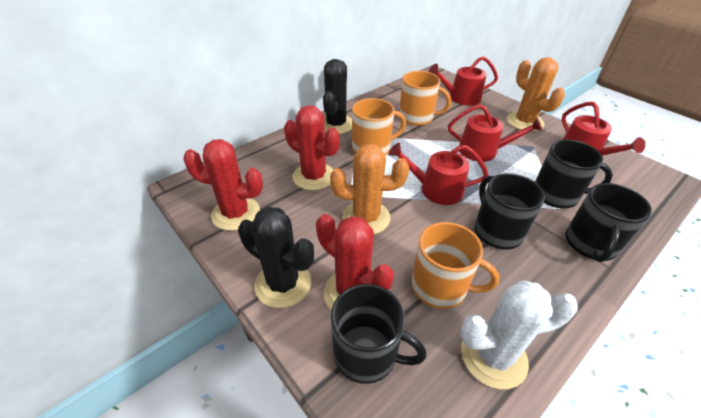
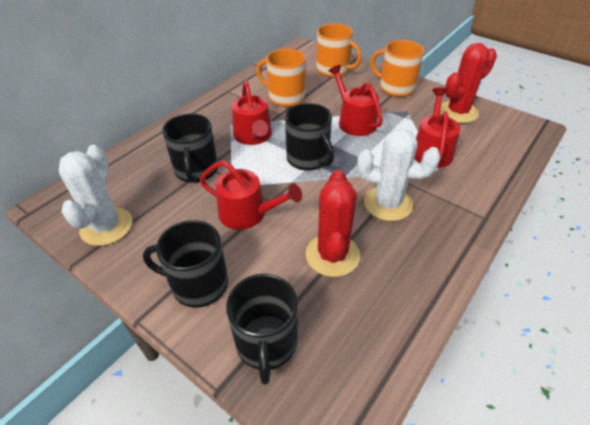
black cactus: 2 -> 0
orange cactus: 2 -> 0
red cactus: 3 -> 2
white cactus: 1 -> 2

